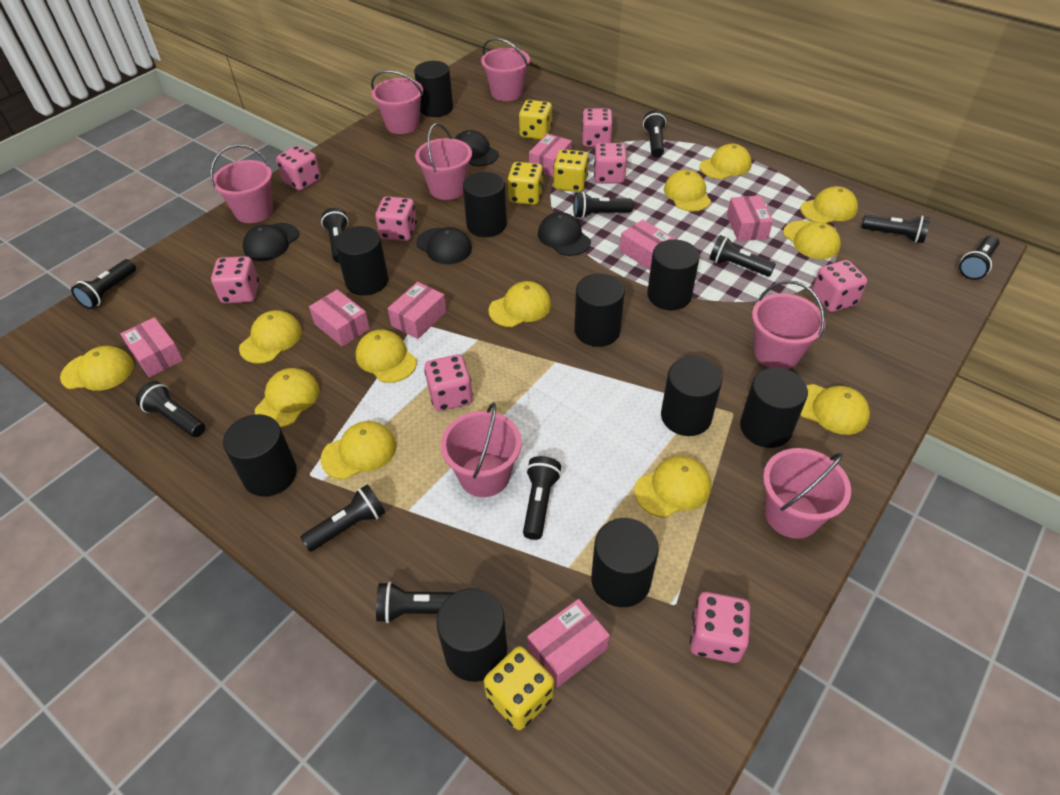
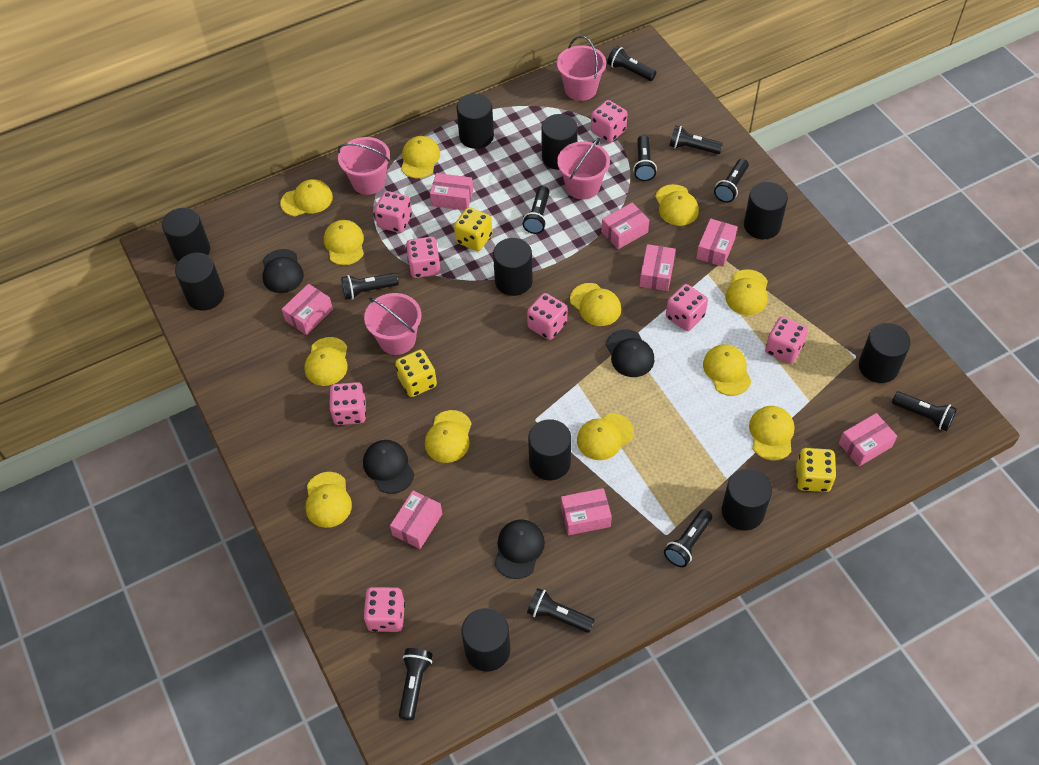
black flashlight: 11 -> 10
pink box: 7 -> 8
pink bucket: 7 -> 4
yellow dice: 4 -> 3

